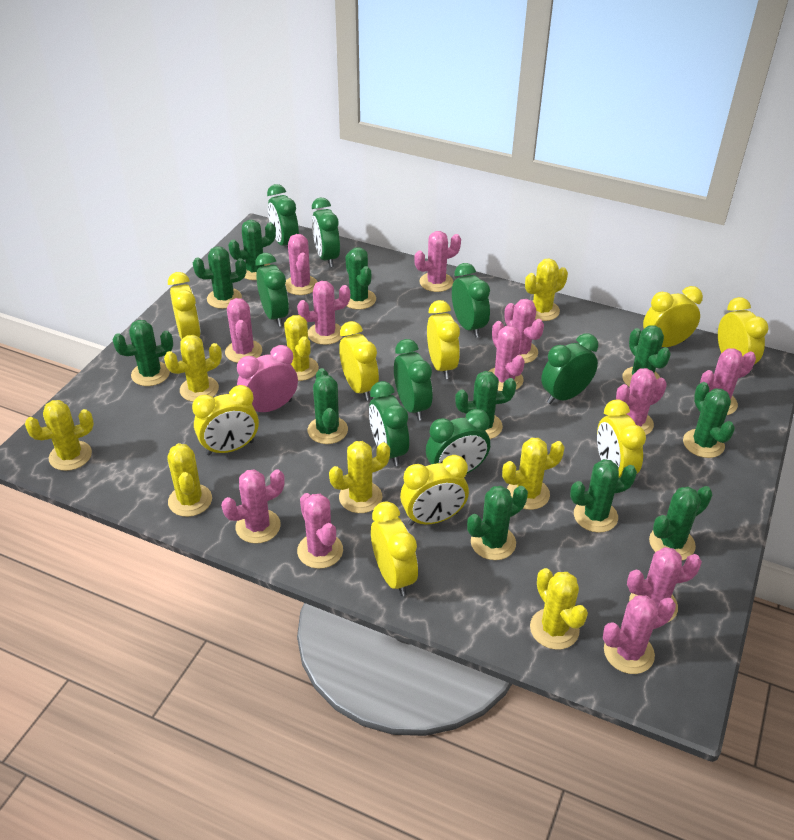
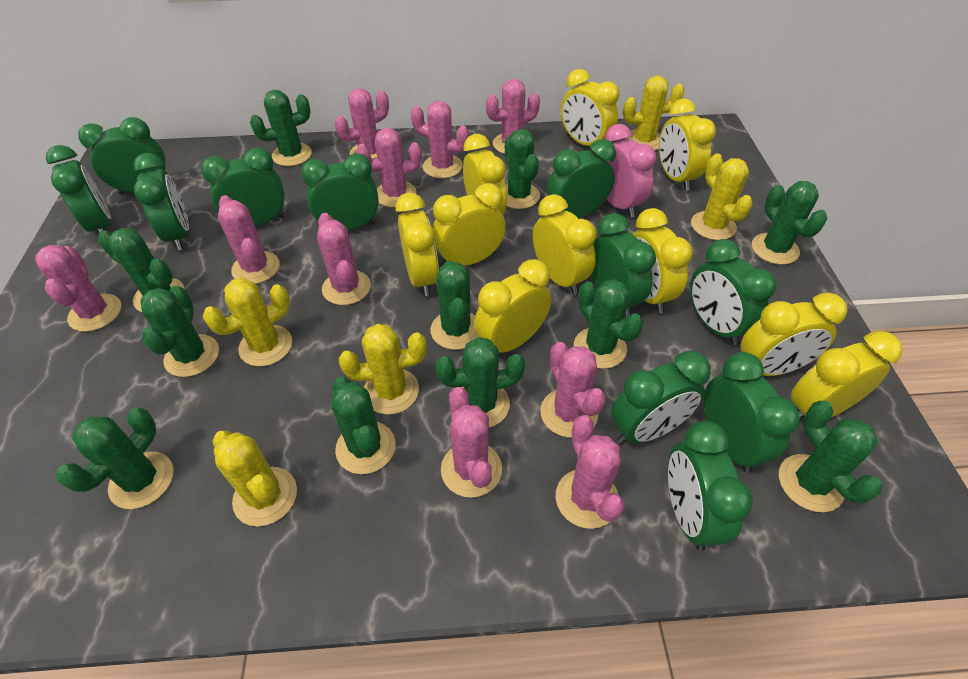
green clock: 8 -> 11
pink cactus: 12 -> 10
yellow cactus: 8 -> 5
yellow clock: 9 -> 10

